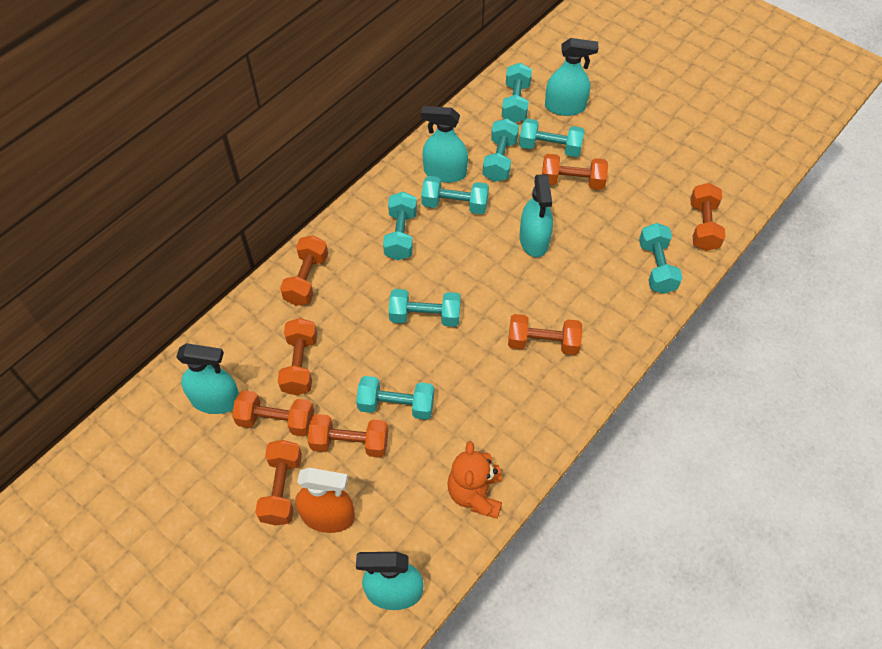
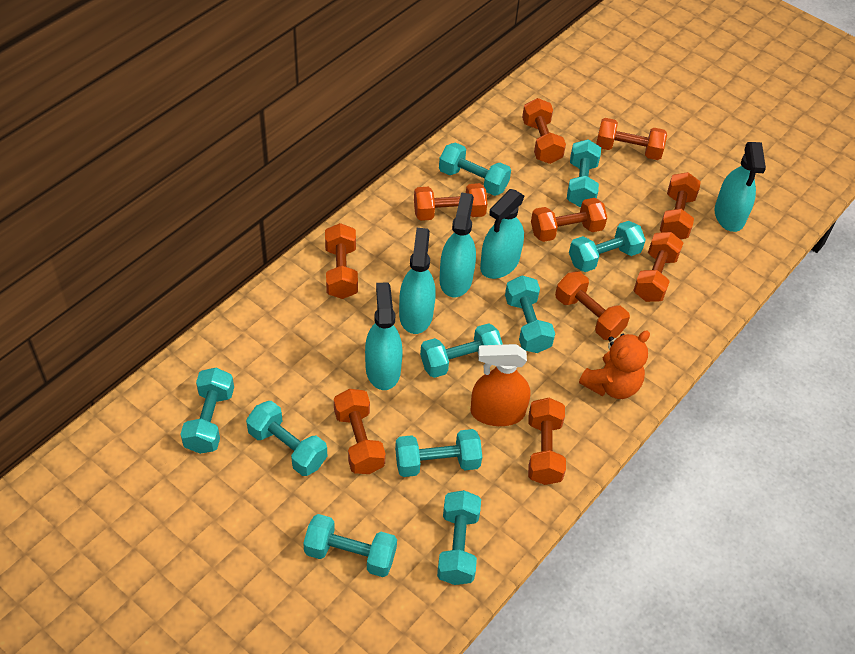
orange dumbbell: 8 -> 10
turquoise dumbbell: 8 -> 10

